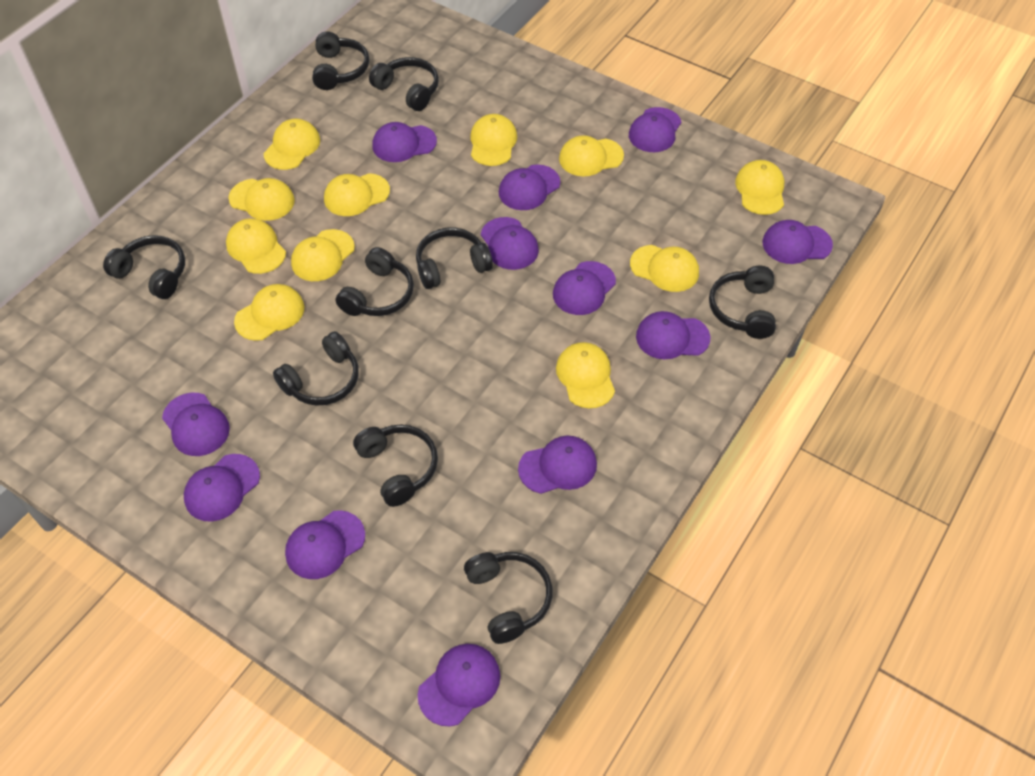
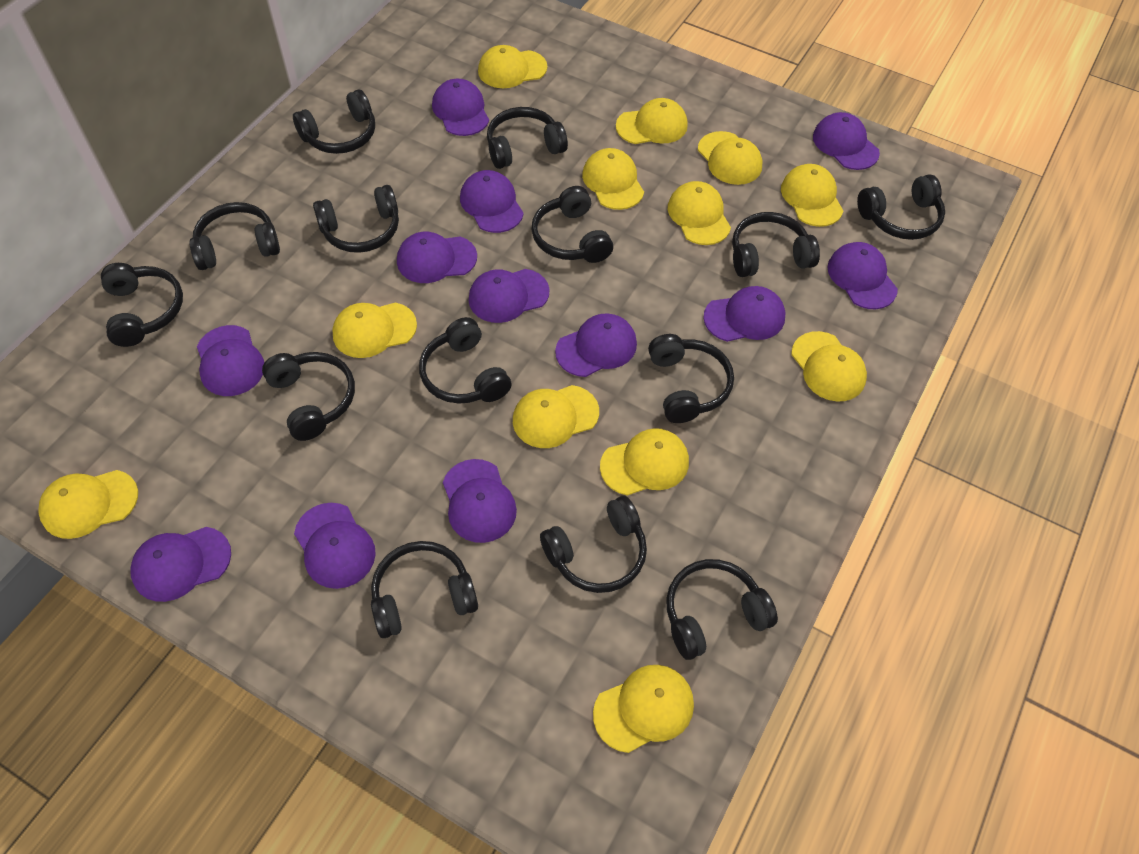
black headphones: 9 -> 14
yellow cap: 11 -> 12

